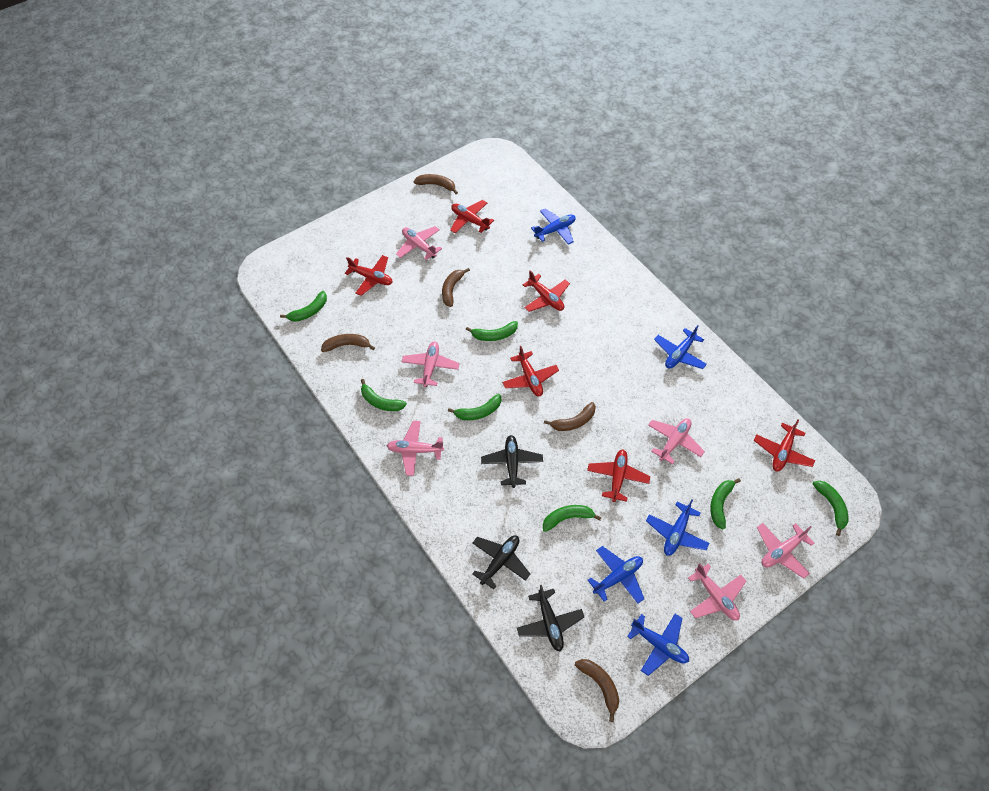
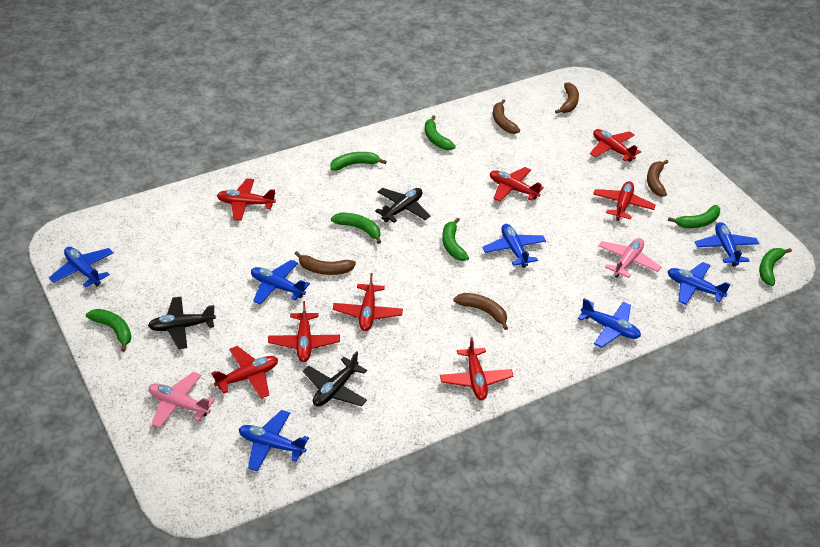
blue plane: 5 -> 7
pink plane: 6 -> 2
red plane: 6 -> 8

